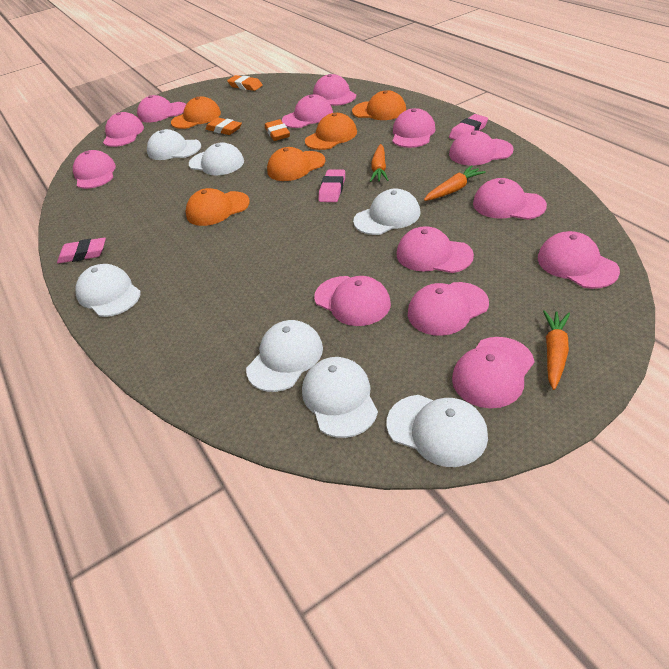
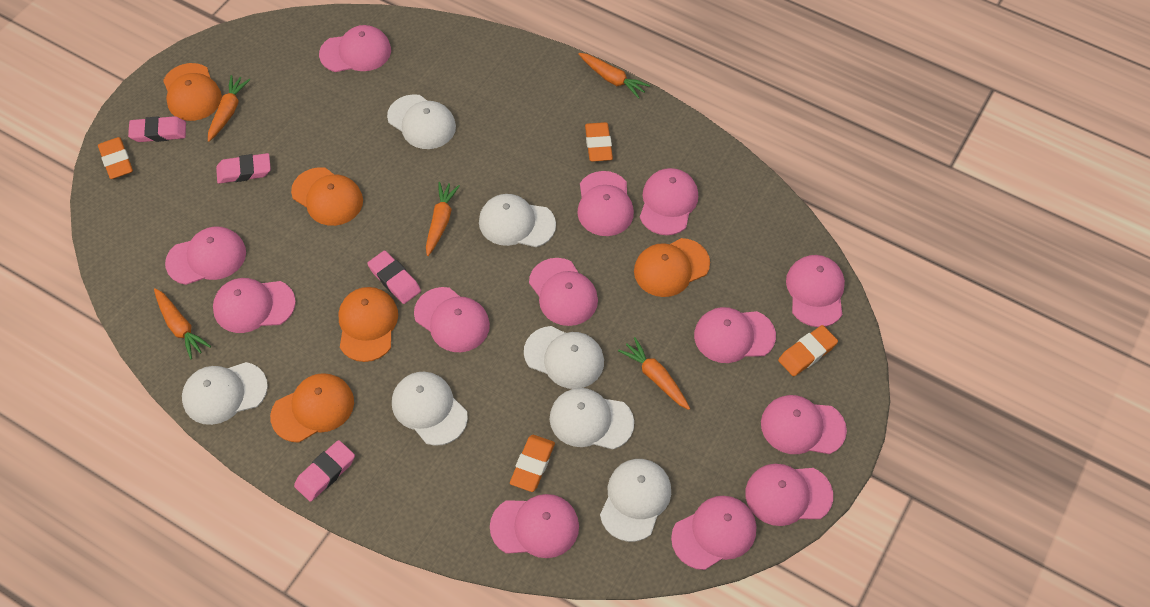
orange carrot: 3 -> 5
orange eraser: 3 -> 4
pink eraser: 3 -> 4

